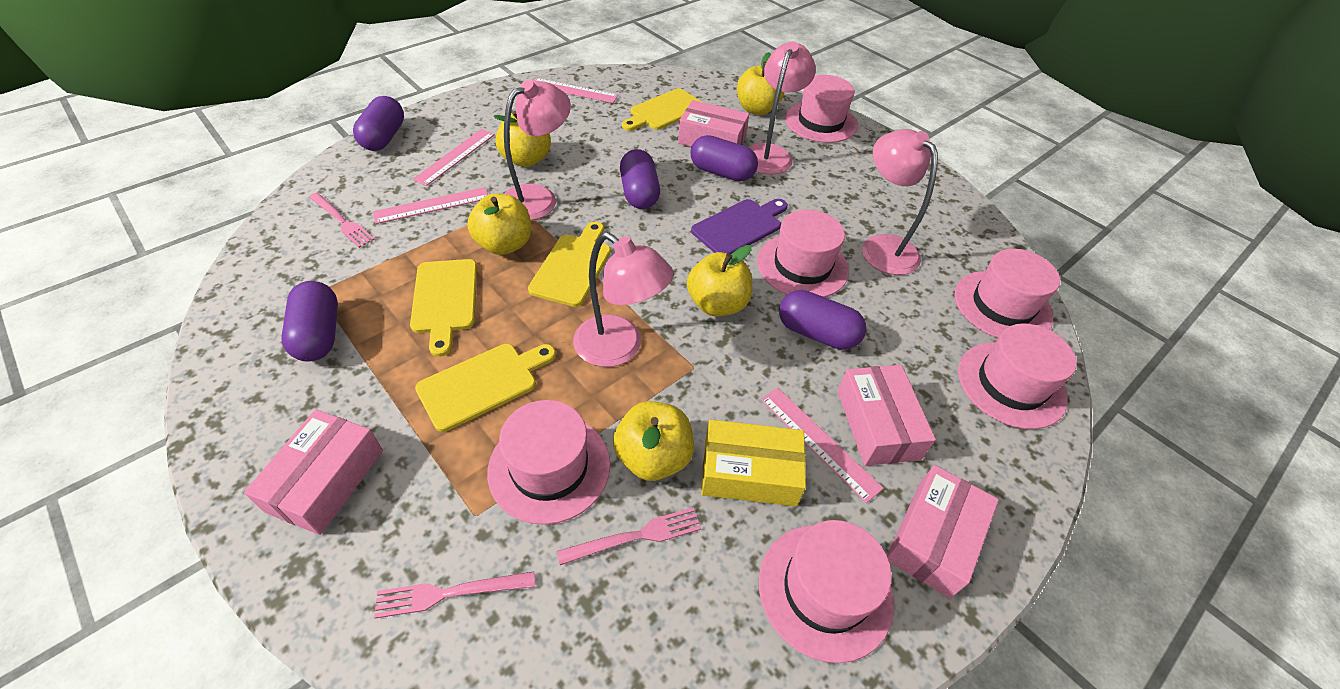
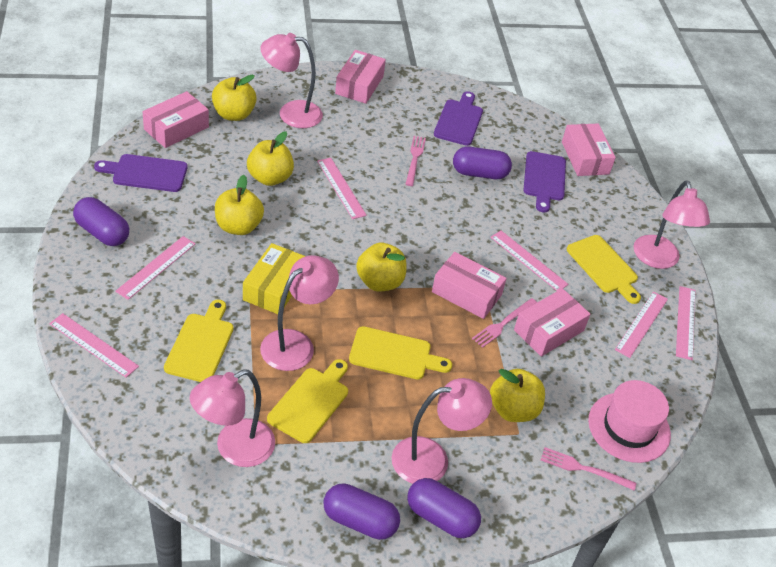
pink box: 4 -> 5
pink hat: 6 -> 1
pink lamp: 4 -> 5
pink ruler: 4 -> 6
purple capsule: 5 -> 4
purple cutting board: 1 -> 3

